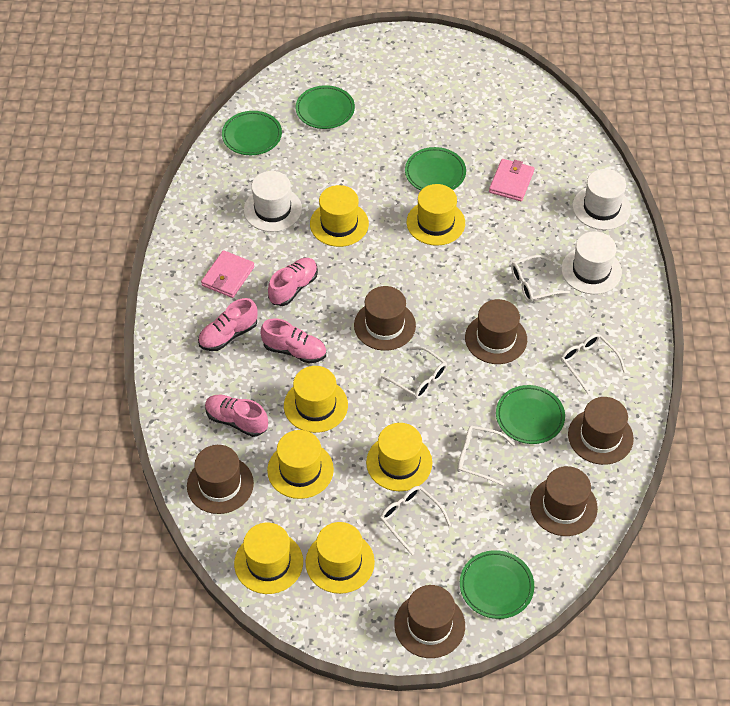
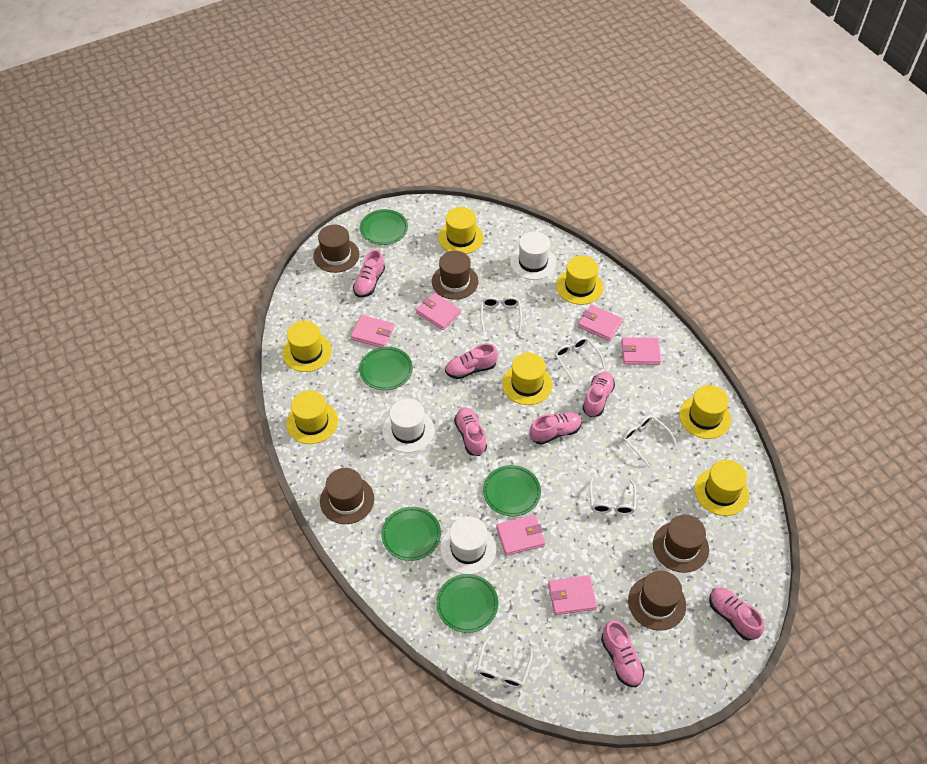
brown hat: 6 -> 5
pink shoe: 4 -> 7
pink wallet: 2 -> 6

